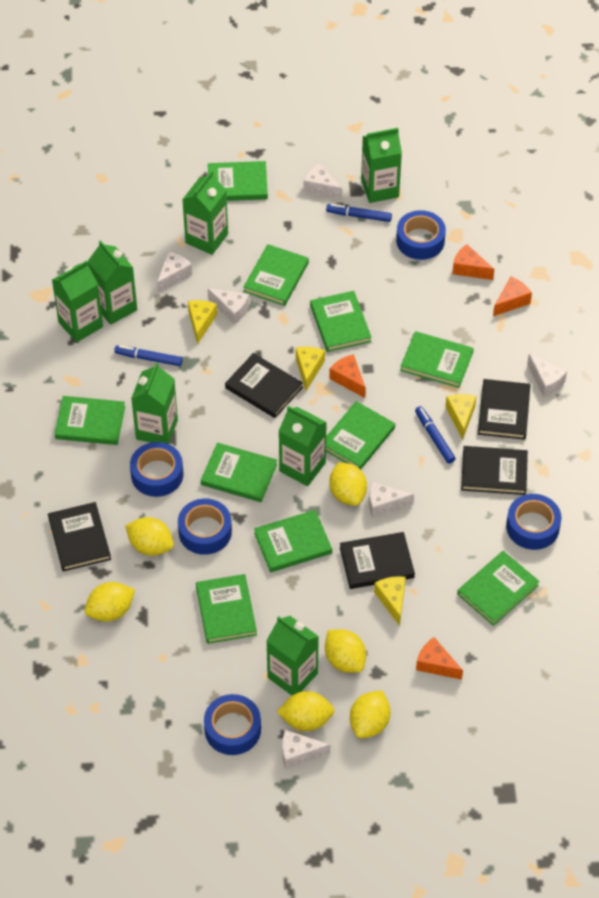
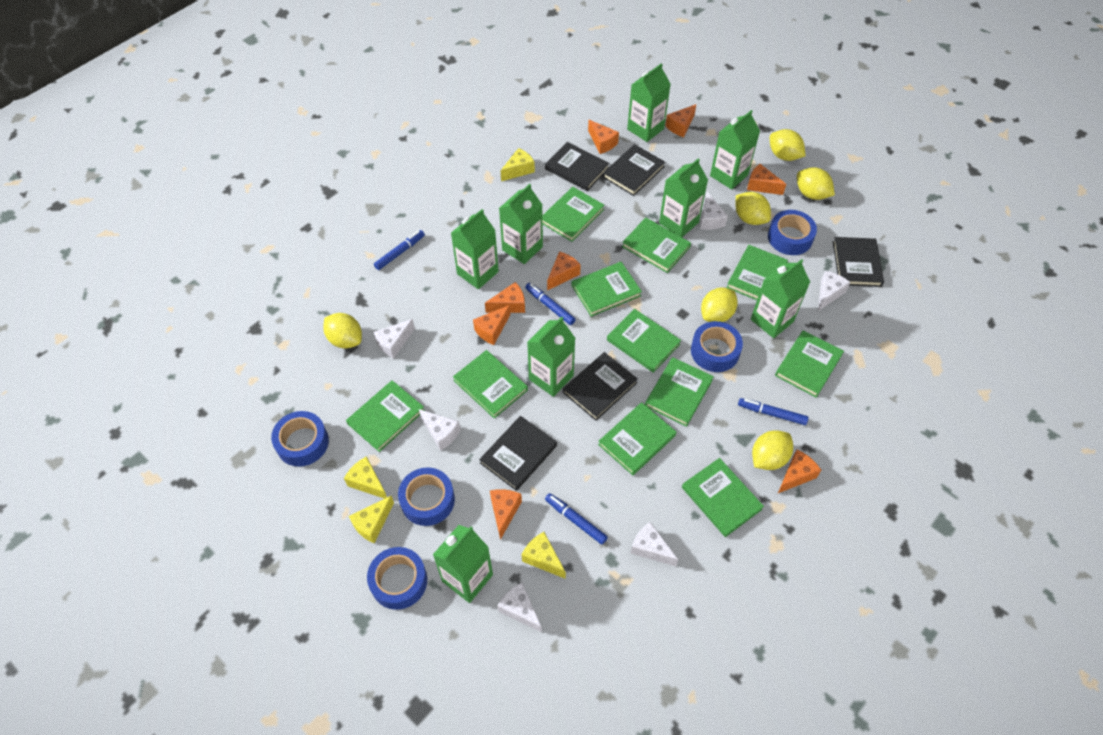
blue marker: 3 -> 4
green book: 10 -> 11
green carton: 7 -> 8
orange cheese: 4 -> 8

